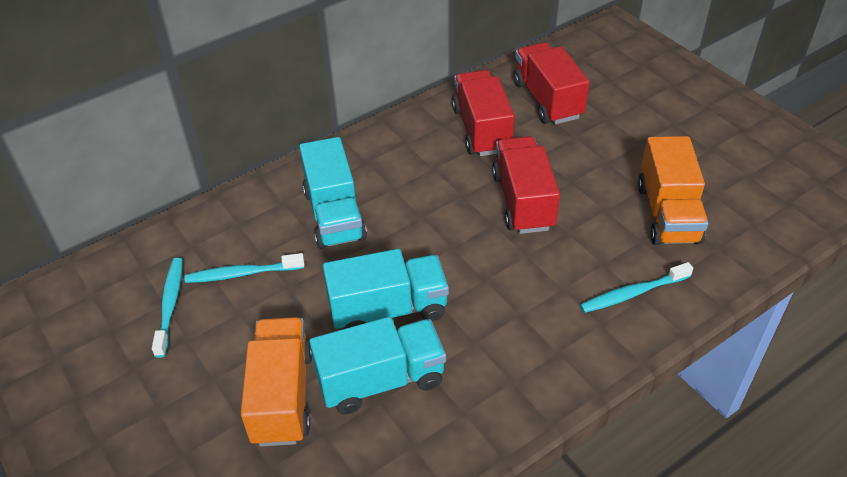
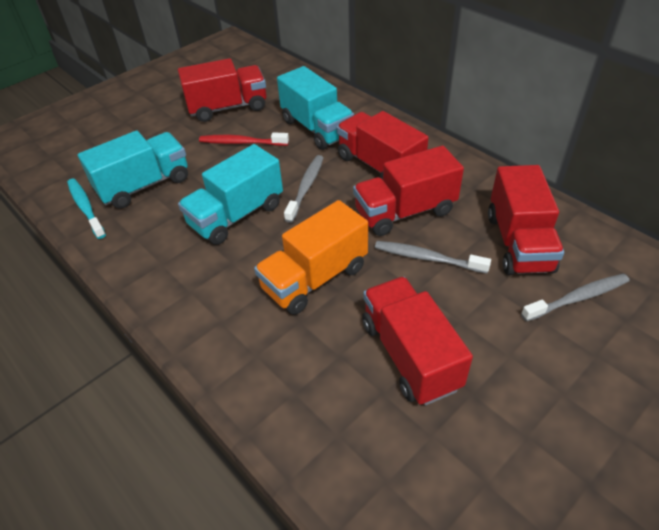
grey toothbrush: 0 -> 3
orange truck: 2 -> 1
red toothbrush: 0 -> 1
red truck: 3 -> 5
turquoise toothbrush: 3 -> 1

